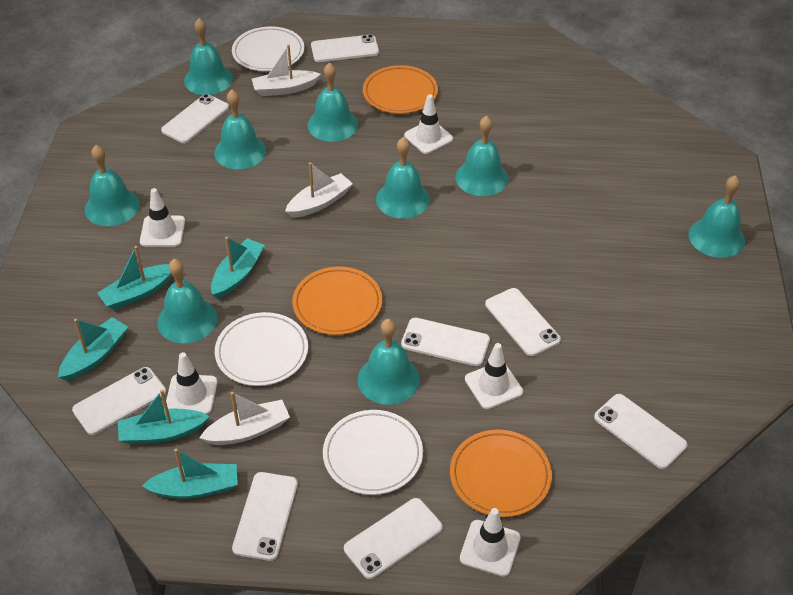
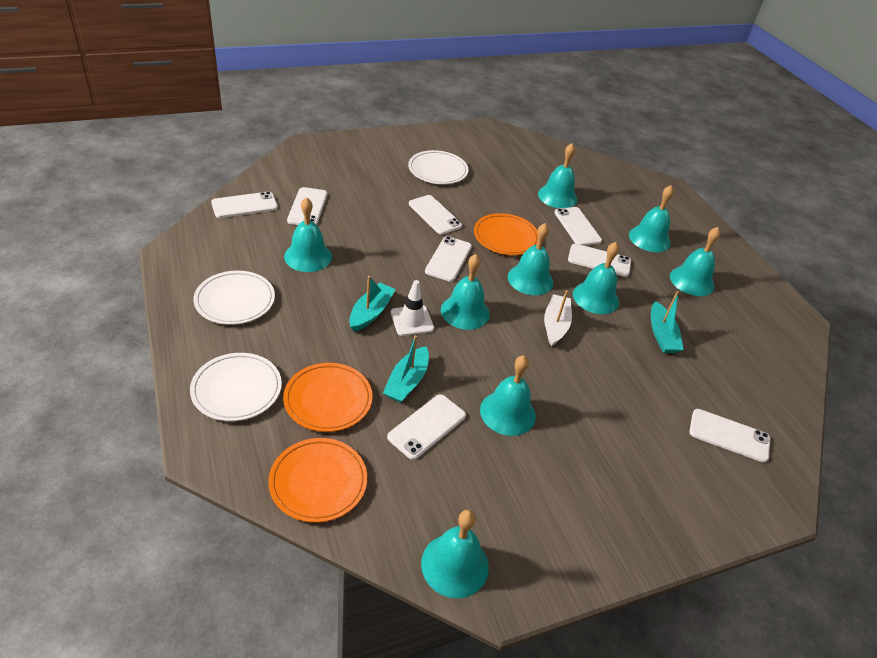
turquoise boat: 5 -> 3
white boat: 3 -> 1
white traffic cone: 5 -> 1

